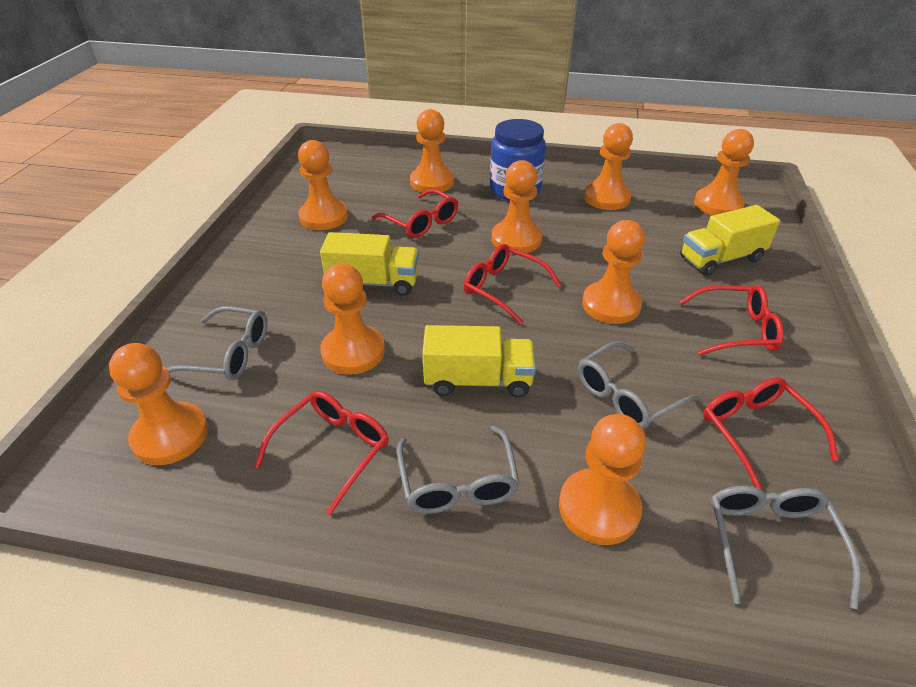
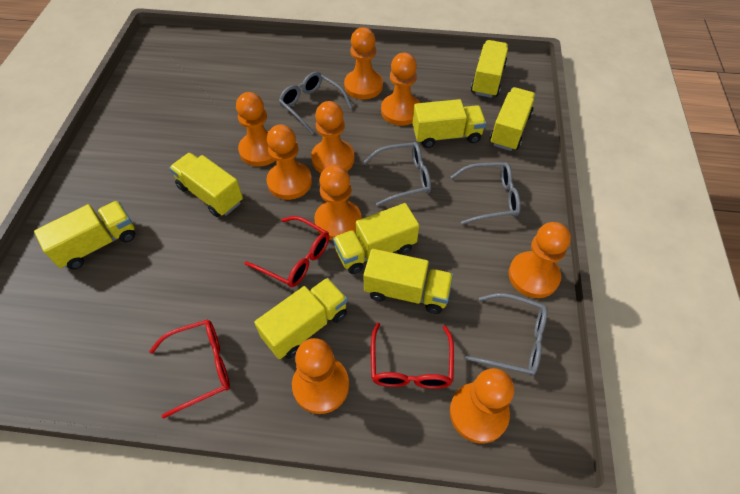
blue jar: 1 -> 0
red glasses: 5 -> 3
yellow truck: 3 -> 8

